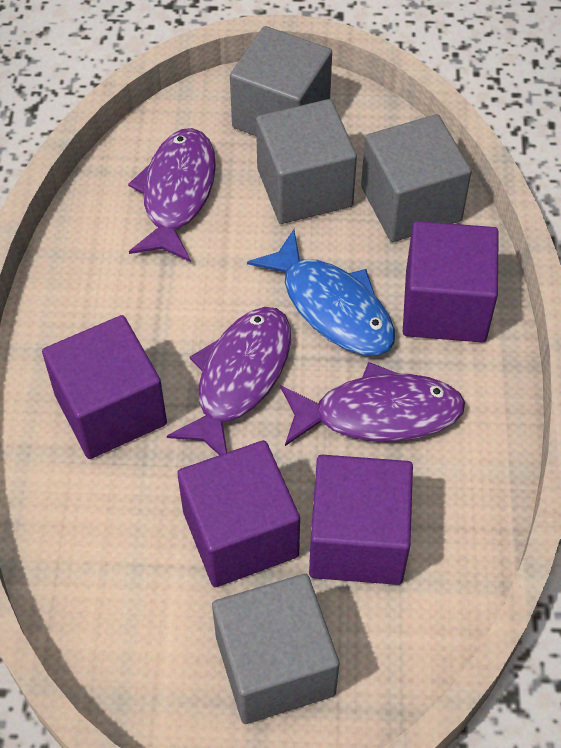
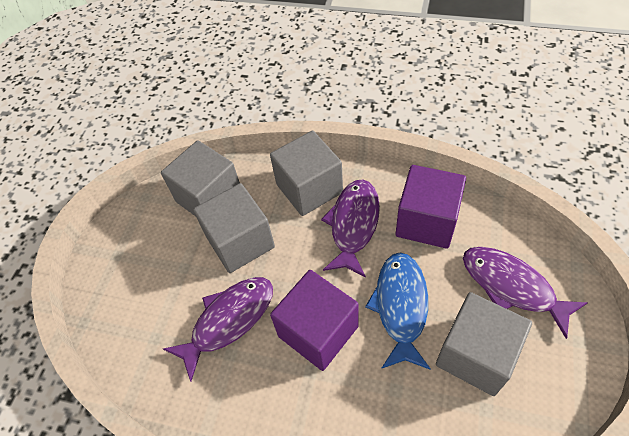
purple cube: 4 -> 2

